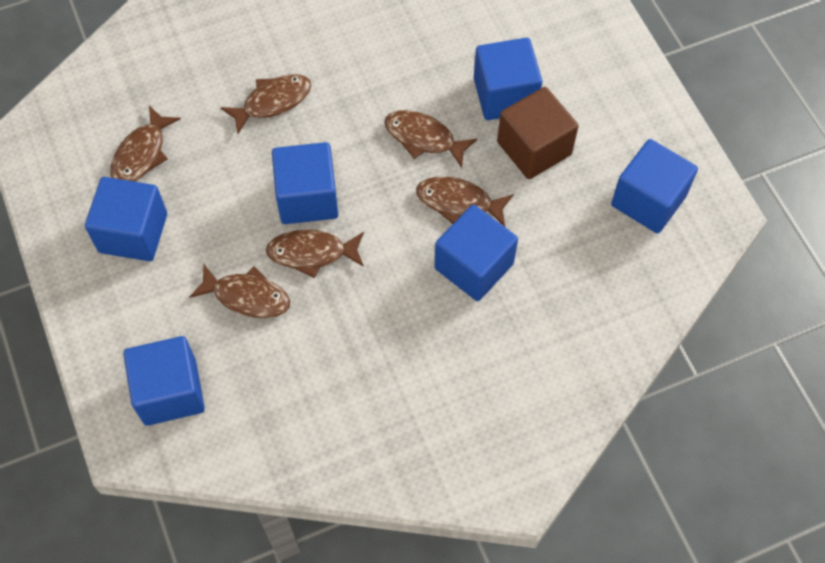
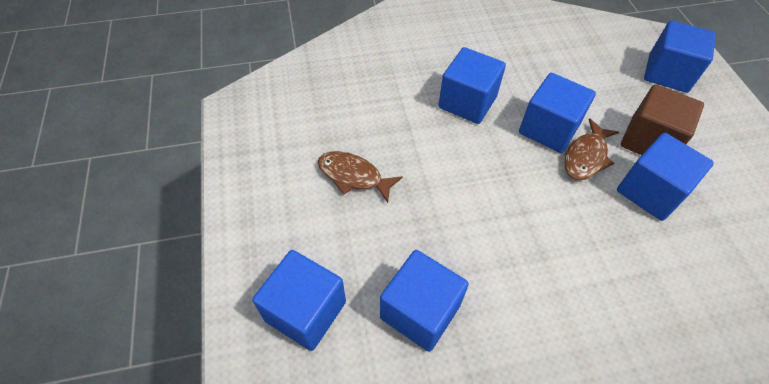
brown fish: 6 -> 2

